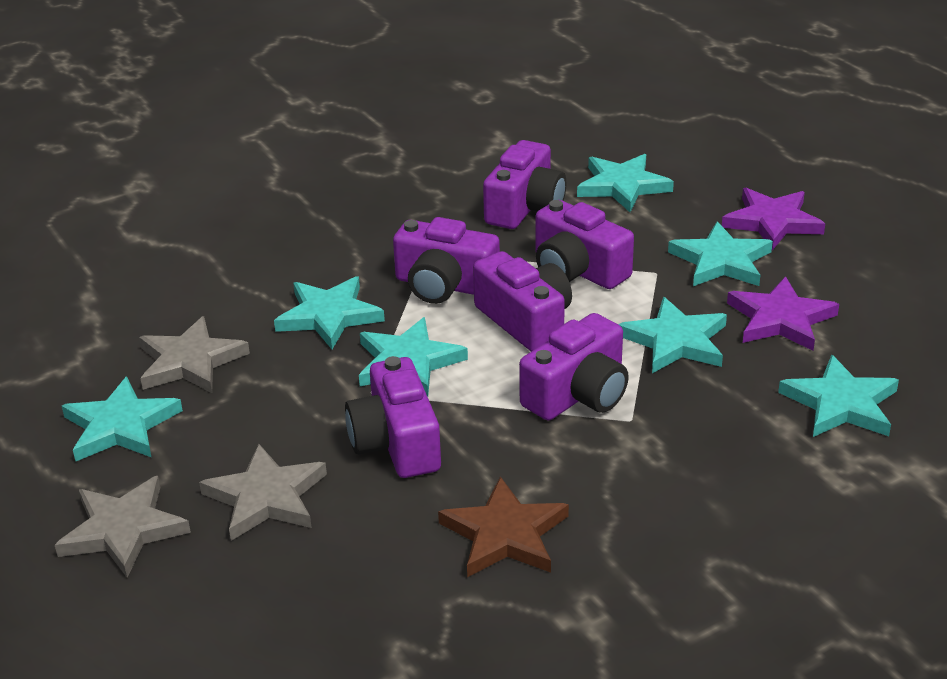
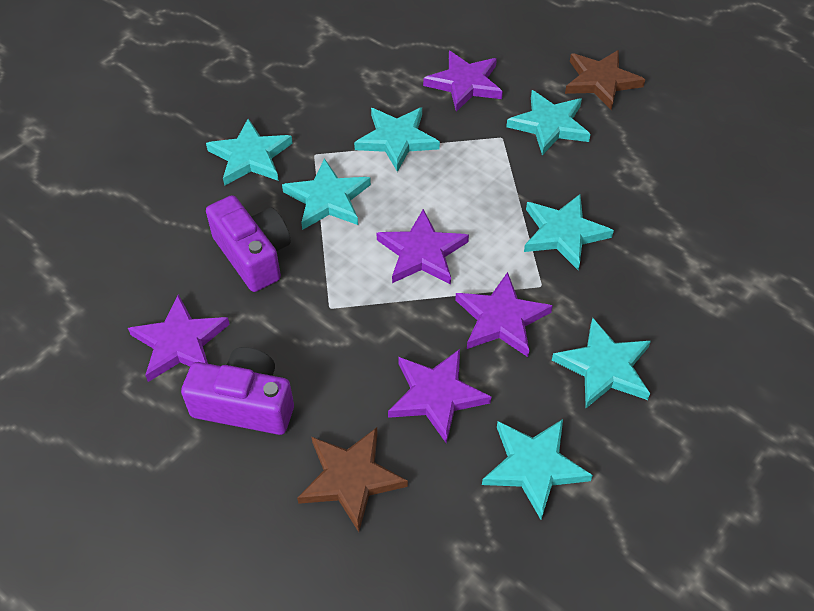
brown star: 1 -> 2
grey star: 3 -> 0
purple camera: 6 -> 2
purple star: 2 -> 5

